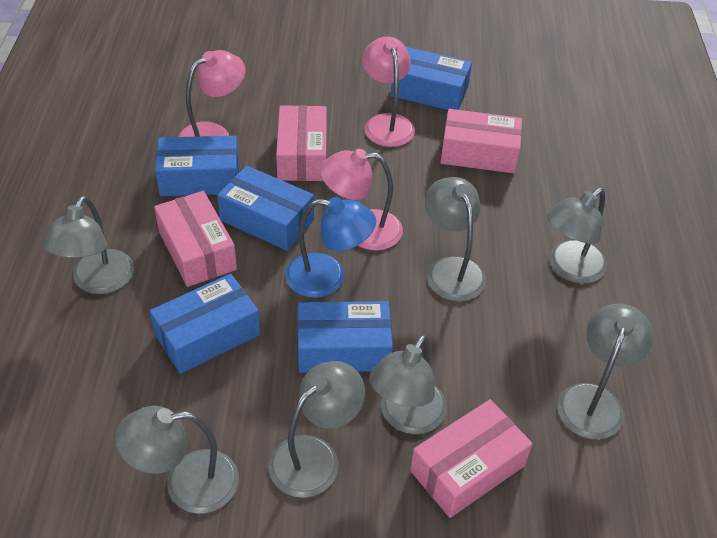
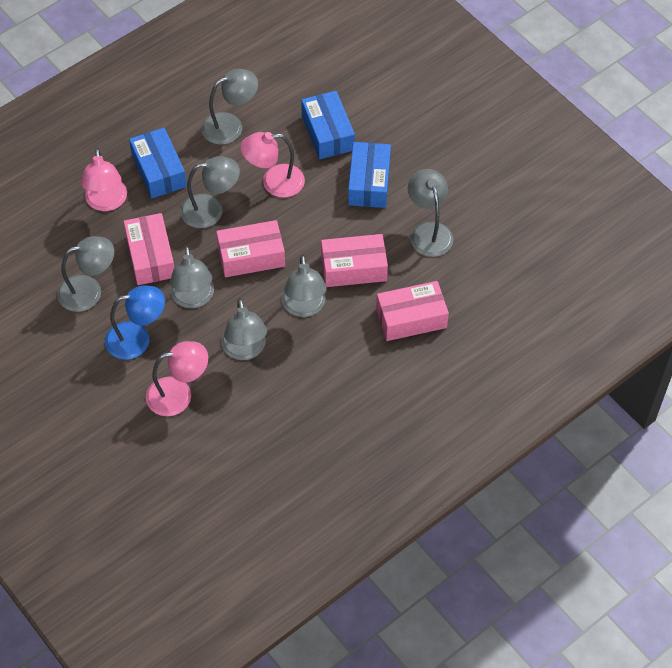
blue box: 5 -> 3

